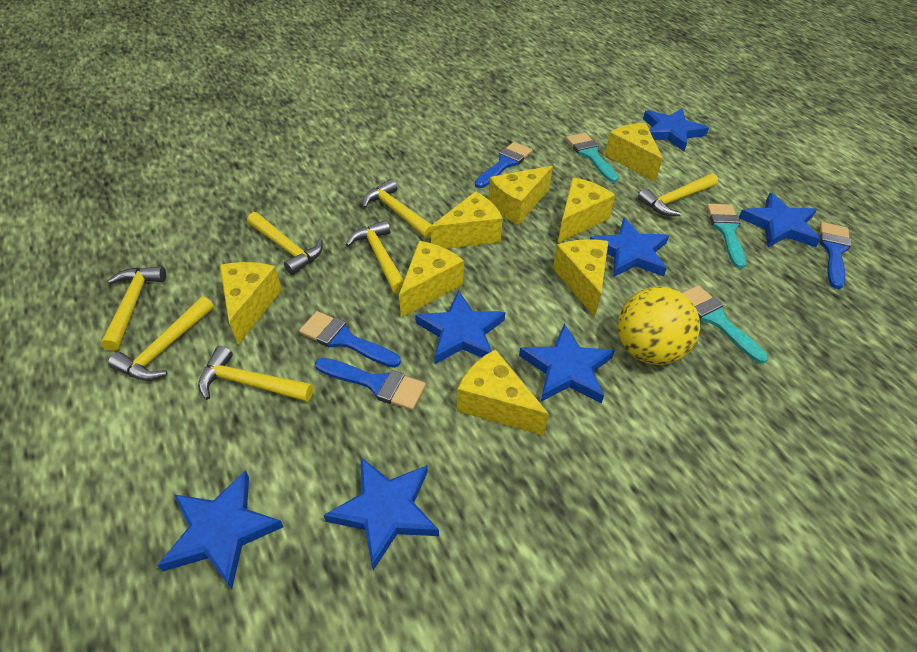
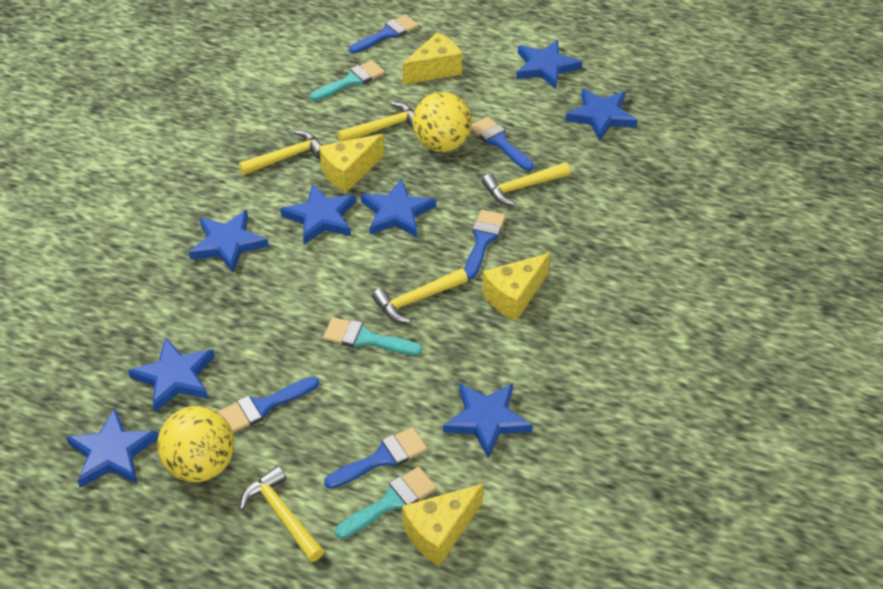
blue brush: 4 -> 5
blue star: 7 -> 8
yellow ball: 1 -> 2
yellow cheese: 8 -> 4
yellow hammer: 7 -> 5

